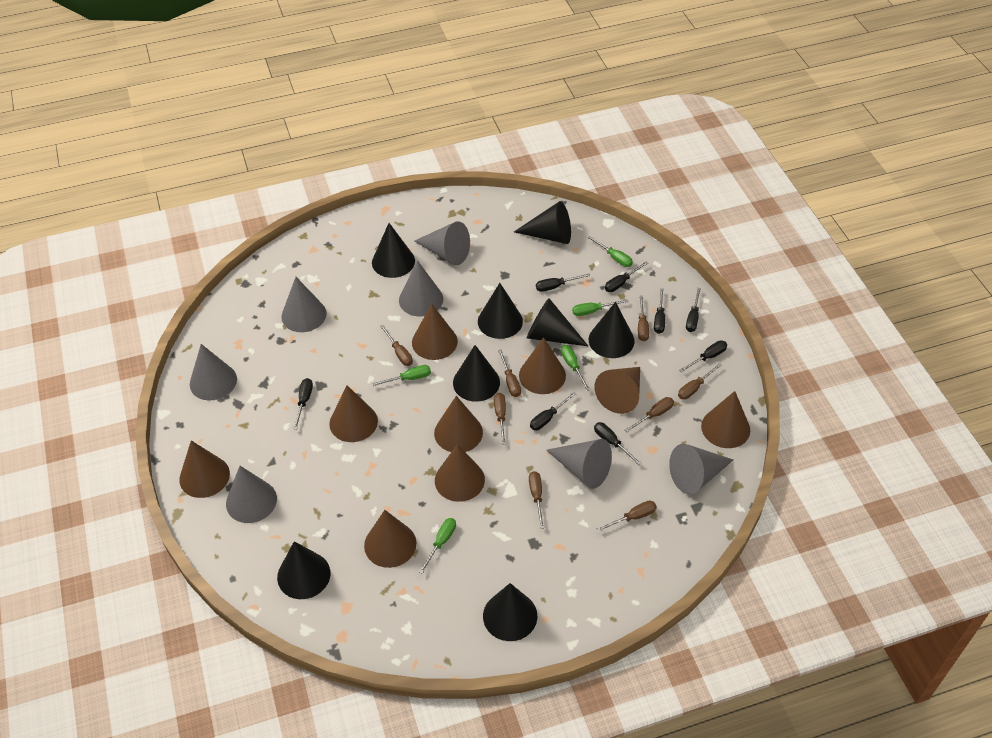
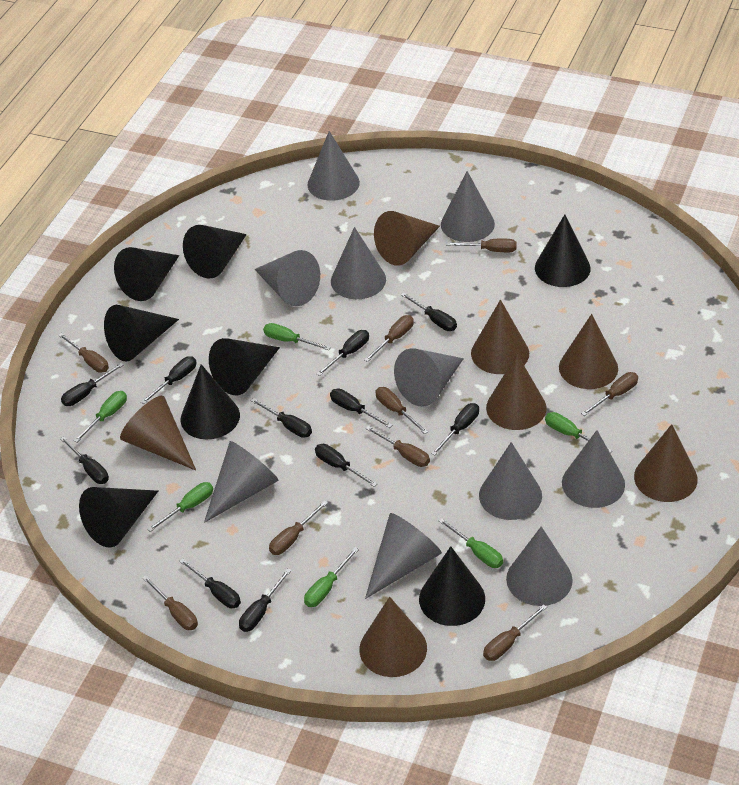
black screwdriver: 8 -> 11
brown cone: 9 -> 7
brown screwdriver: 8 -> 9
green screwdriver: 5 -> 6
grey cone: 7 -> 10

